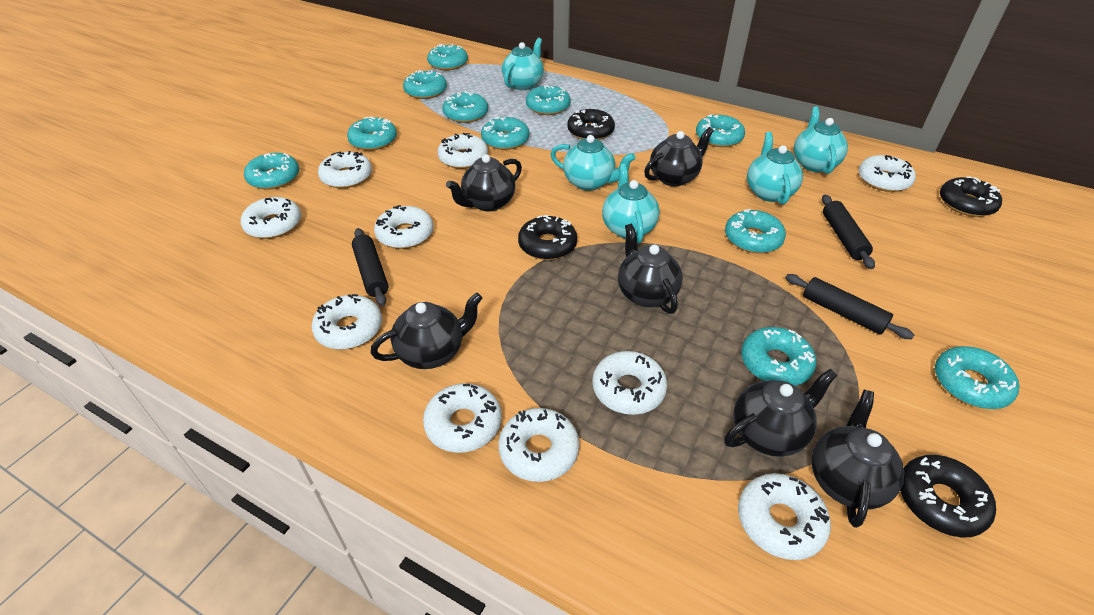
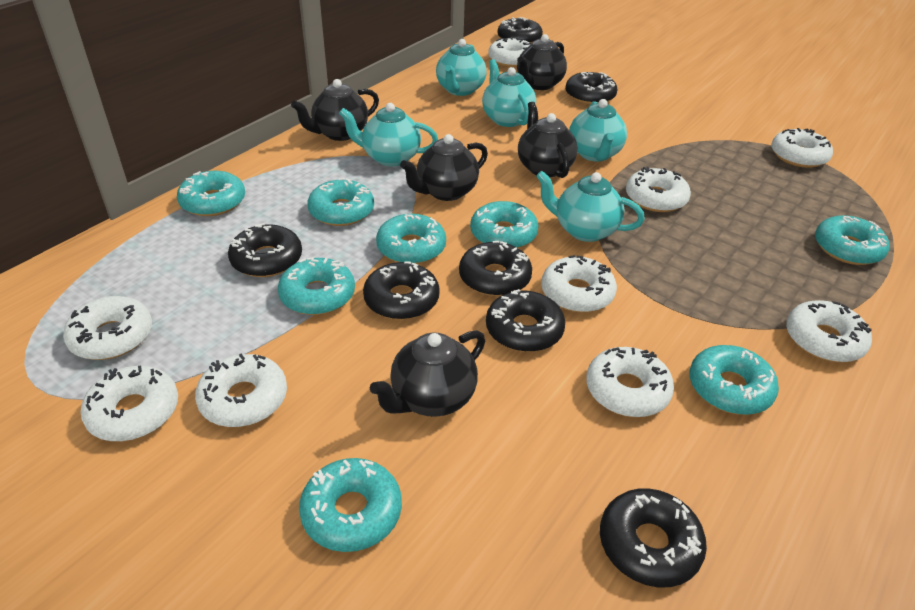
black donut: 4 -> 7
black rolling pin: 3 -> 0
black teapot: 6 -> 5
turquoise donut: 11 -> 8
white donut: 10 -> 9

